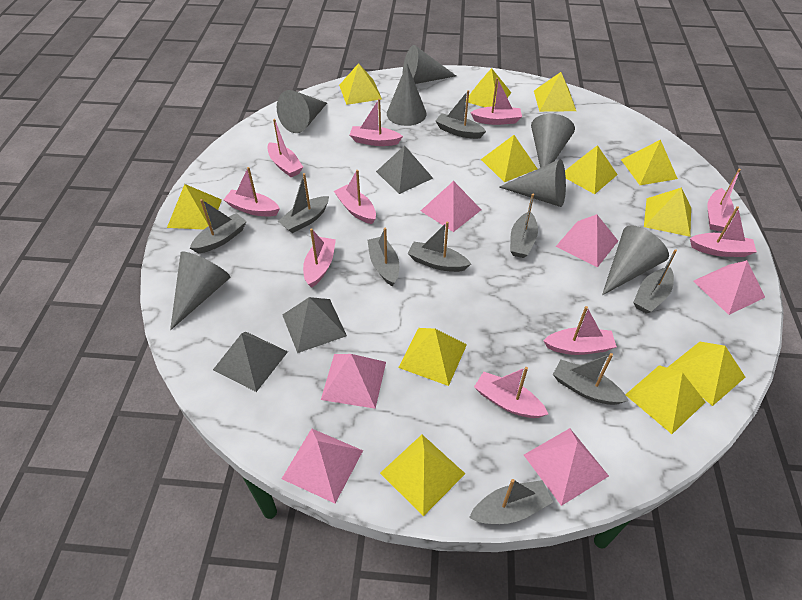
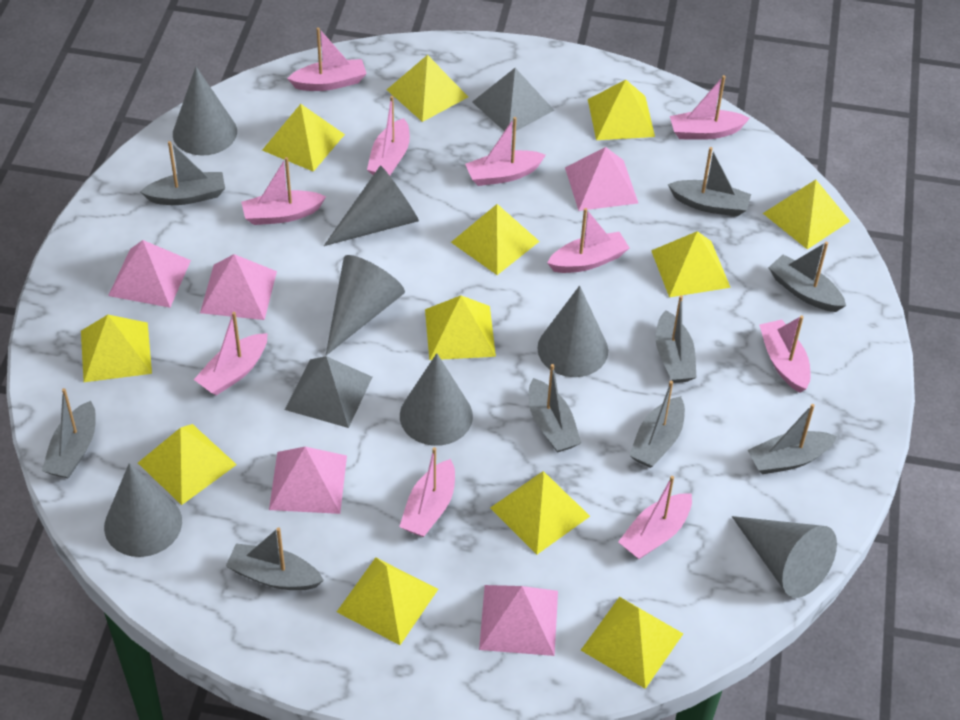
grey pyramid: 3 -> 2
pink pyramid: 6 -> 5

